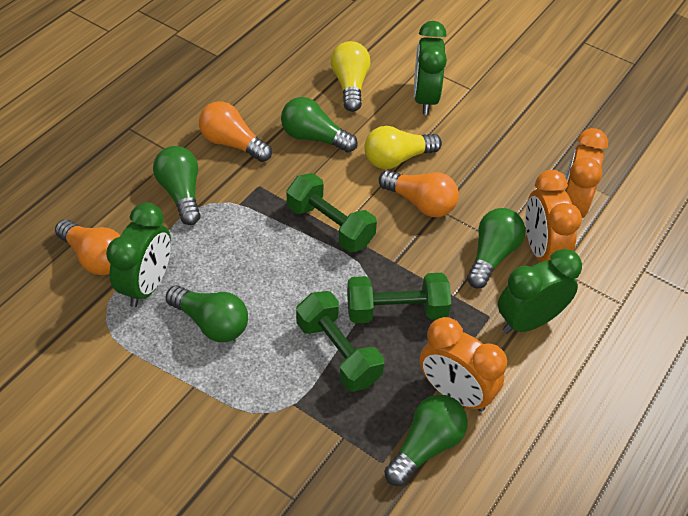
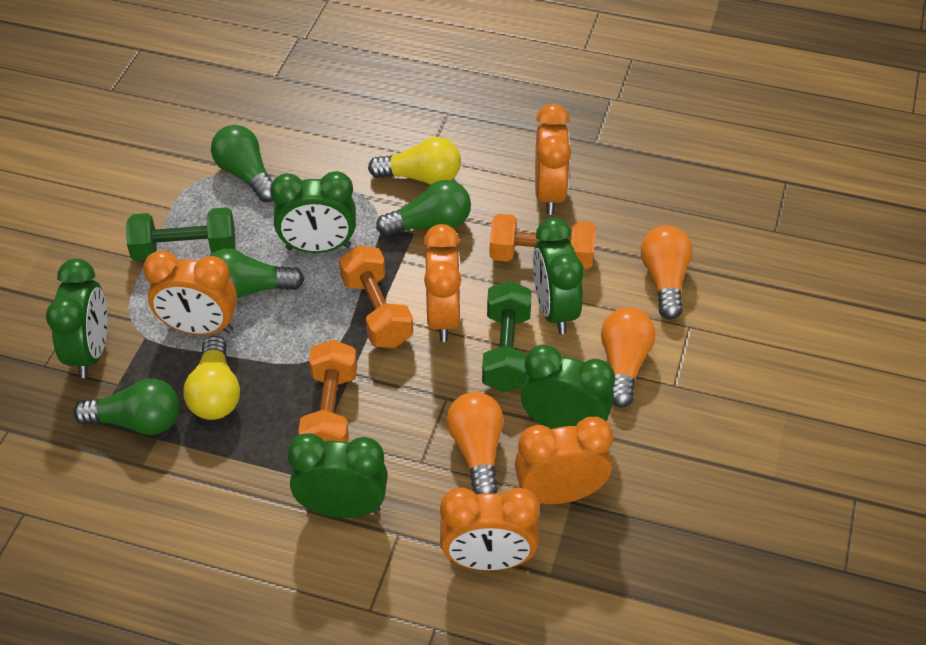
green clock: 3 -> 5
green dumbbell: 3 -> 2
green light bulb: 5 -> 4
orange clock: 3 -> 5
orange dumbbell: 0 -> 3

